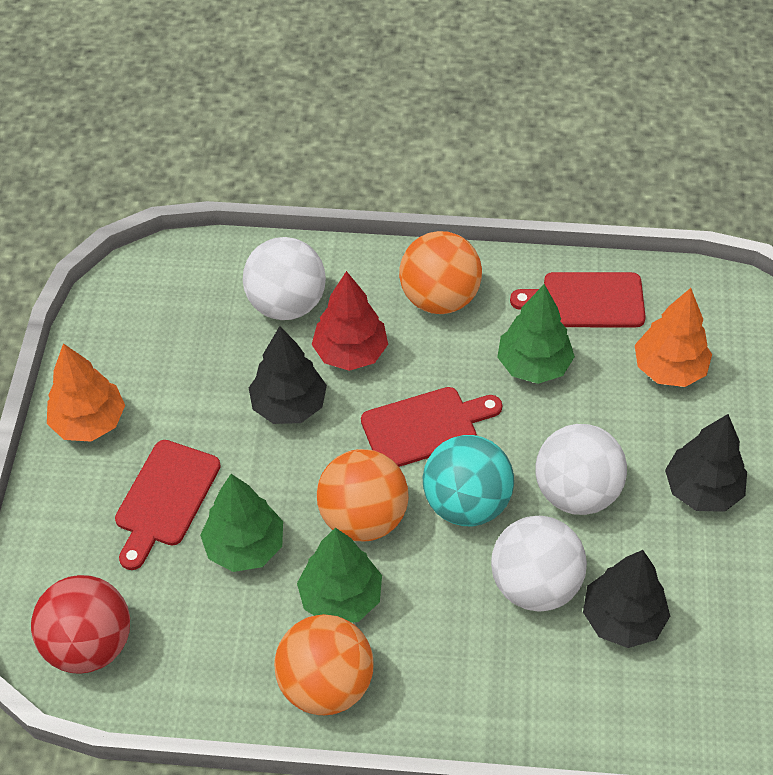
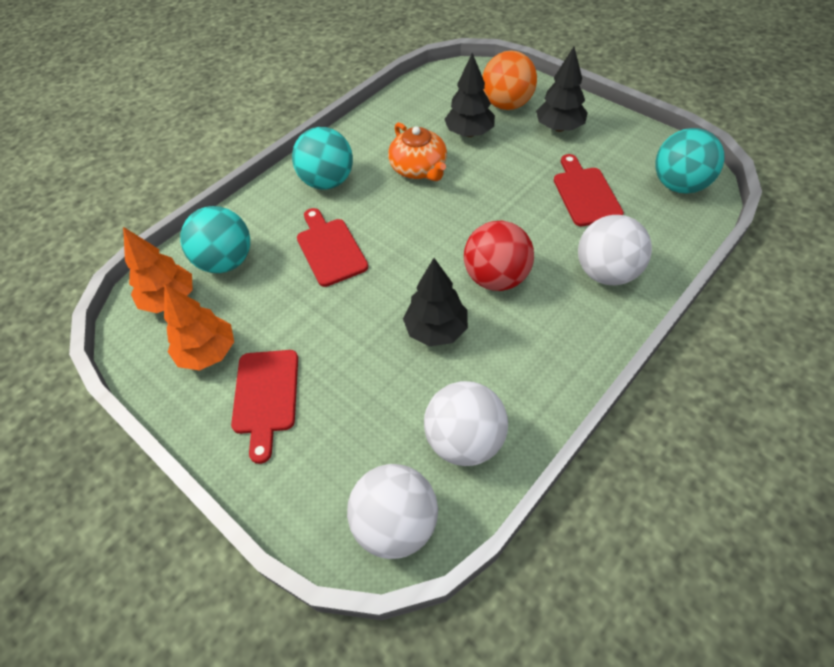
green tree: 3 -> 0
orange ball: 3 -> 1
orange teapot: 0 -> 1
red tree: 1 -> 0
turquoise ball: 1 -> 3

